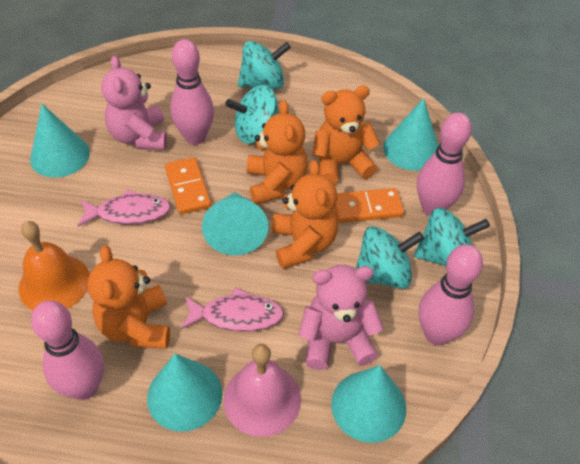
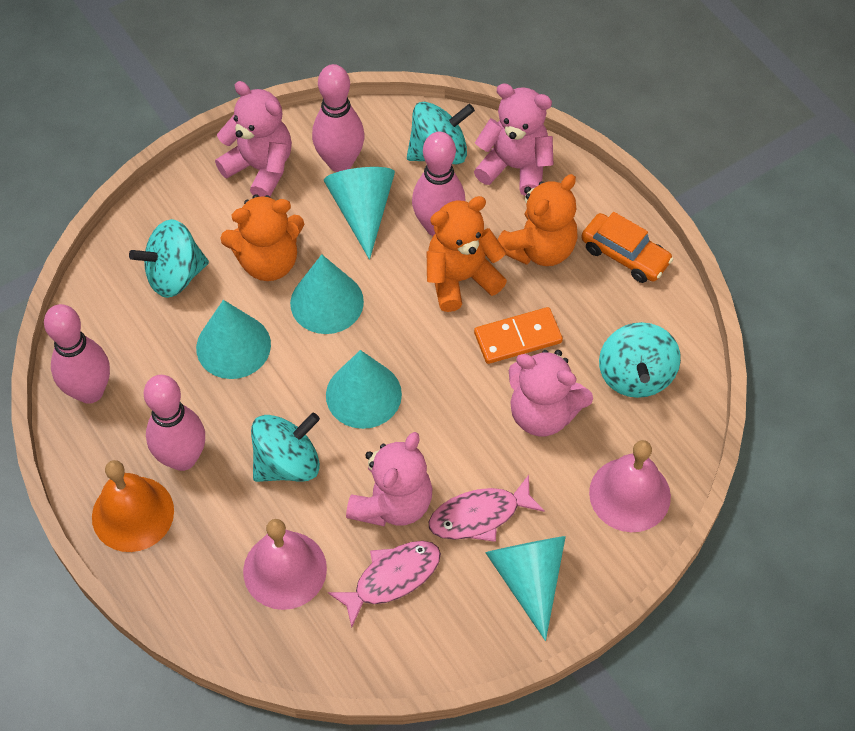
orange car: 0 -> 1
orange domino: 2 -> 1
orange teddy bear: 4 -> 3
pink bell: 1 -> 2
pink teddy bear: 2 -> 4

